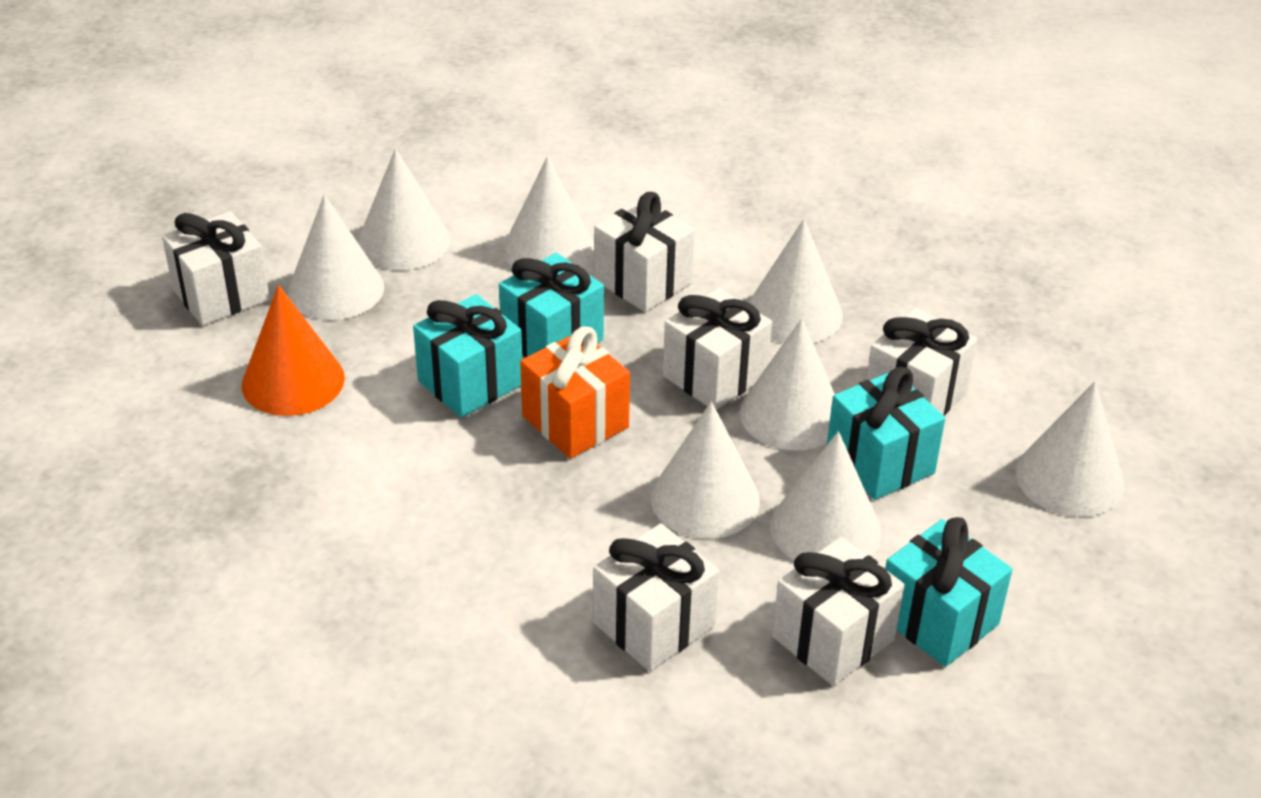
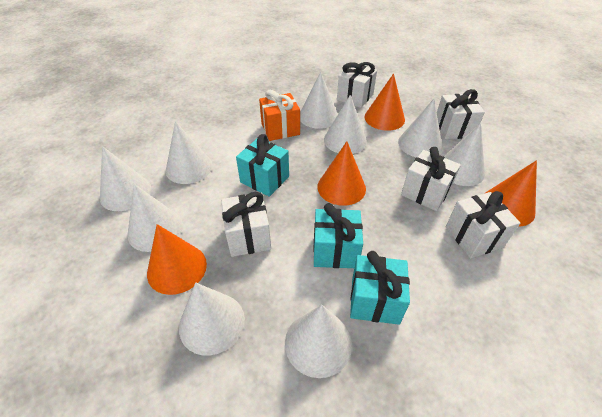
orange cone: 1 -> 4
turquoise gift: 4 -> 3
white cone: 8 -> 9
white gift: 6 -> 5

